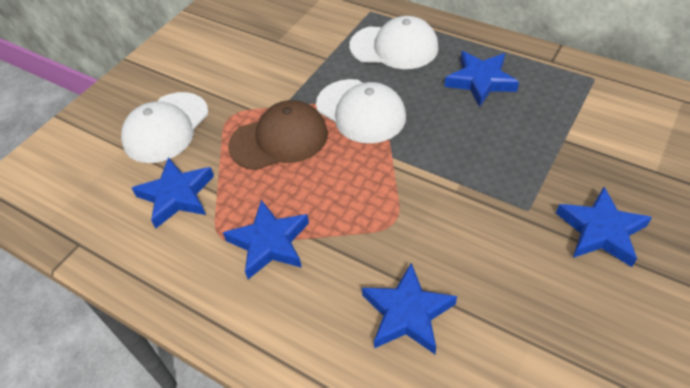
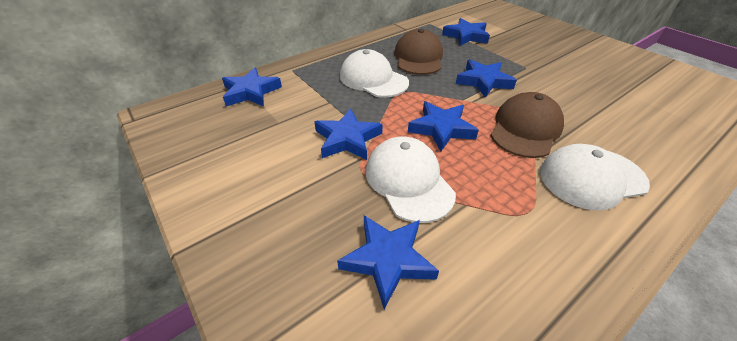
blue star: 5 -> 6
brown cap: 1 -> 2

